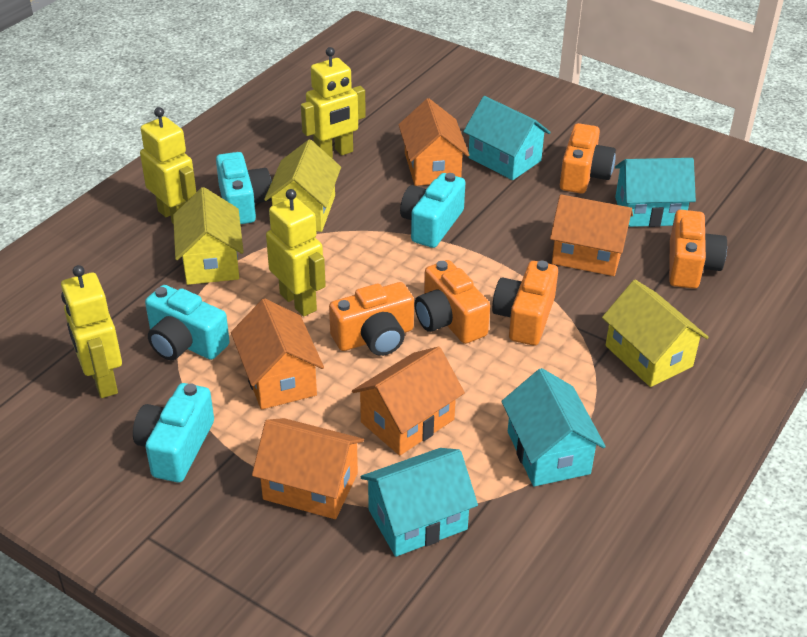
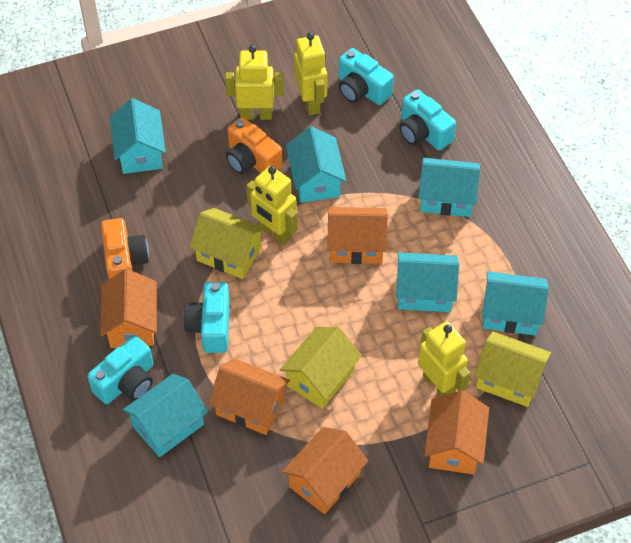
orange camera: 5 -> 2
turquoise house: 4 -> 6

